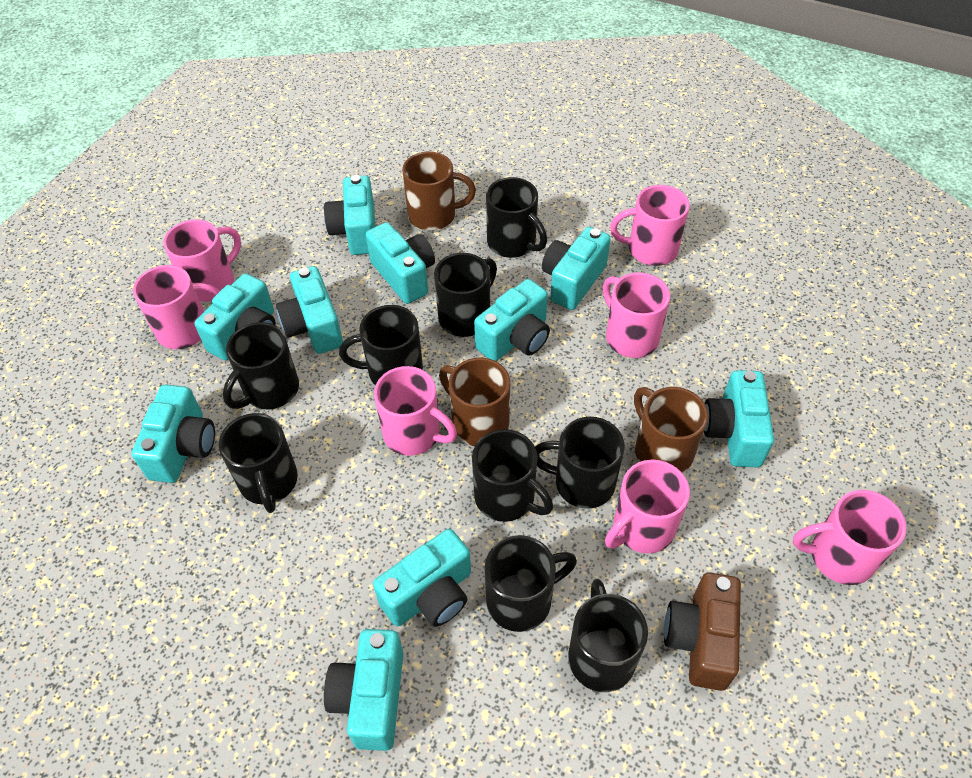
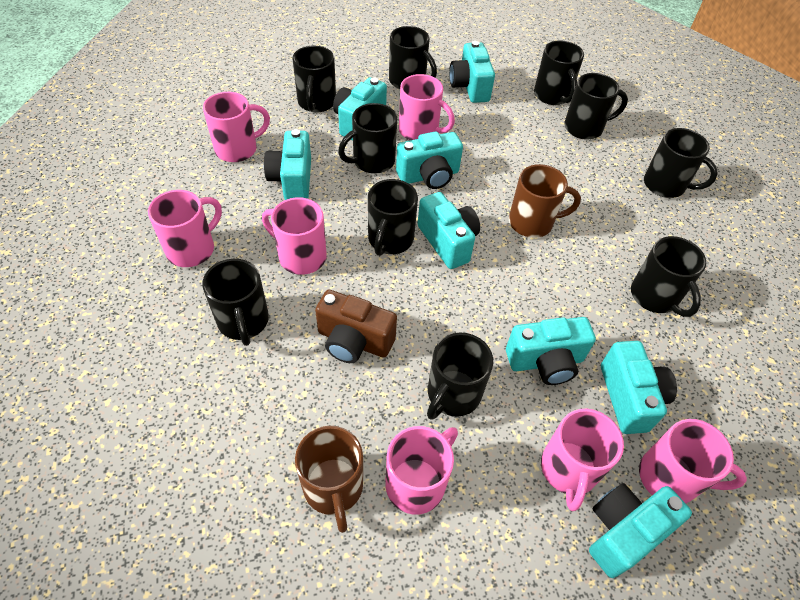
black mug: 9 -> 10
brown mug: 3 -> 2
turquoise camera: 10 -> 8

